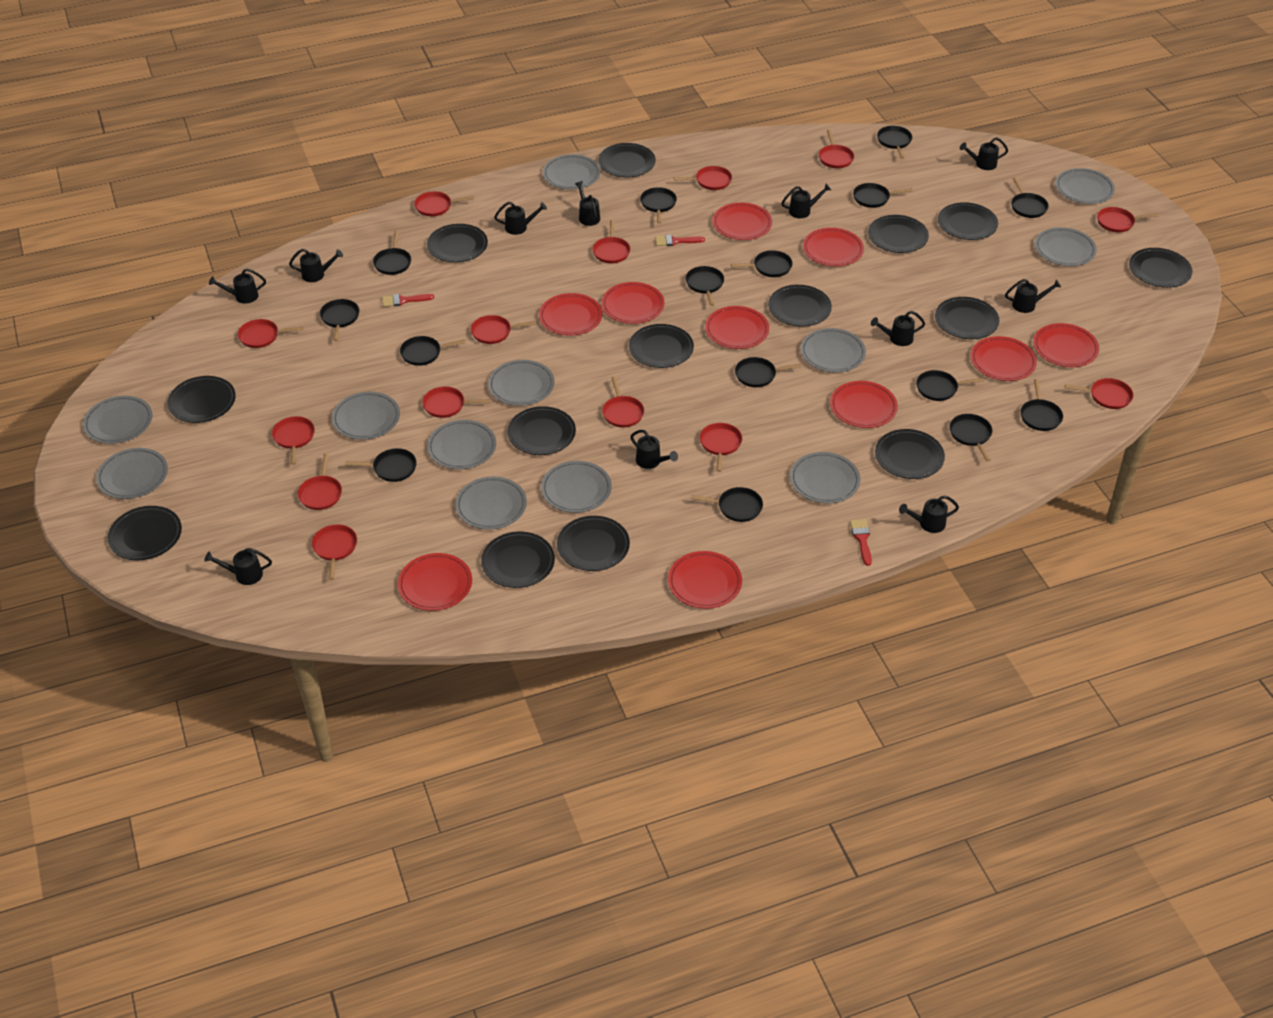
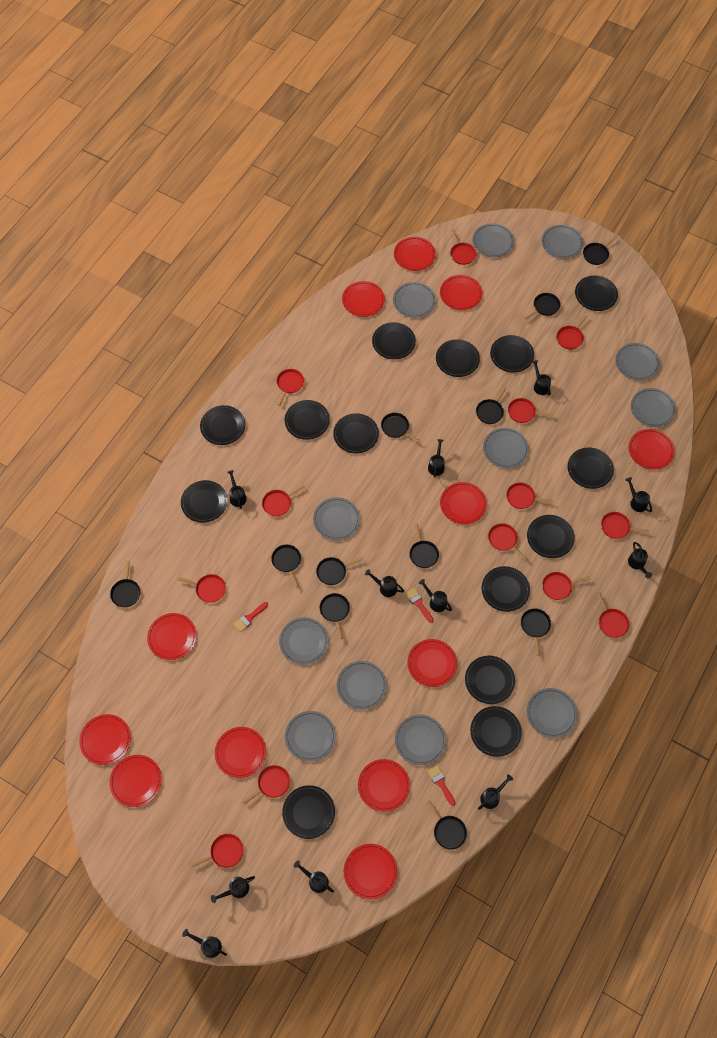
black pan: 15 -> 11
red pan: 14 -> 13
red plate: 10 -> 12

